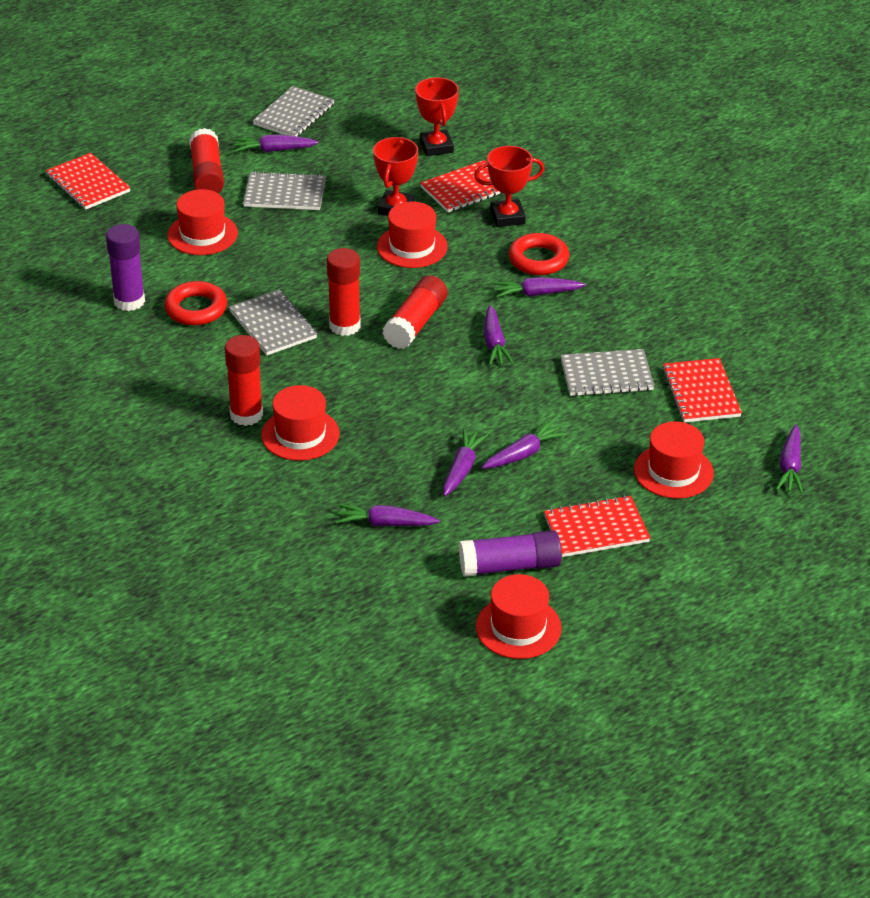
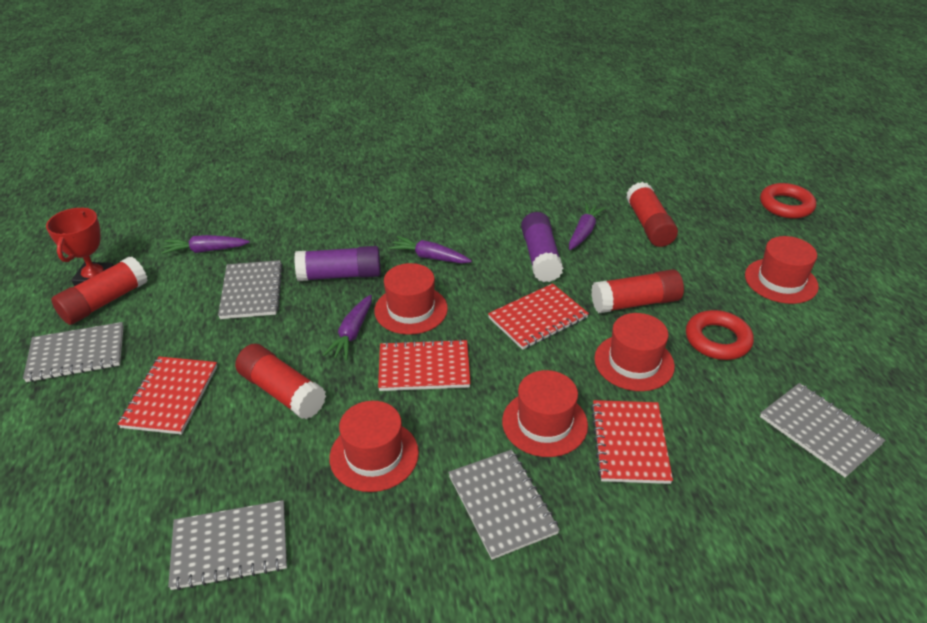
grey notebook: 4 -> 5
purple carrot: 7 -> 4
red trophy: 3 -> 1

